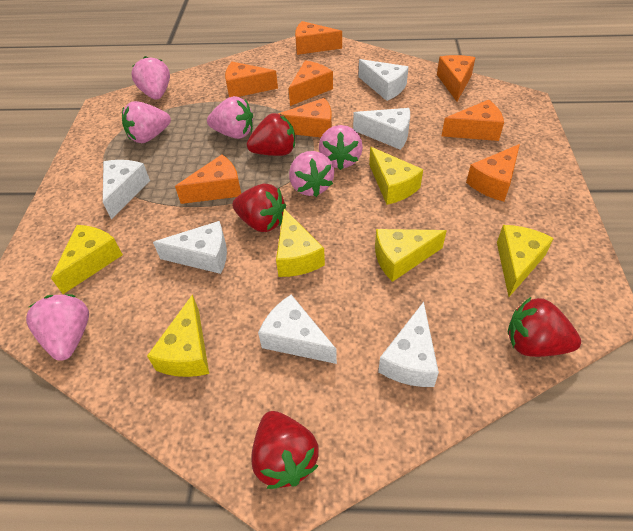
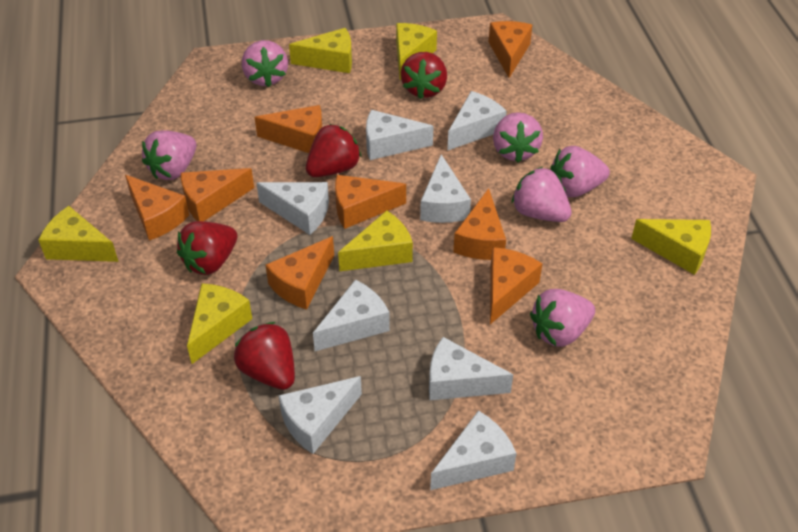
white cheese: 6 -> 8

